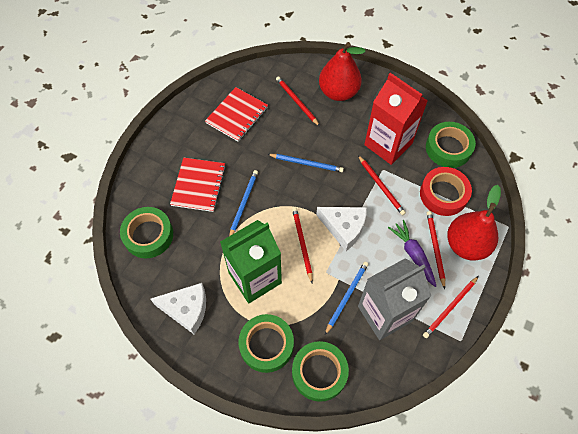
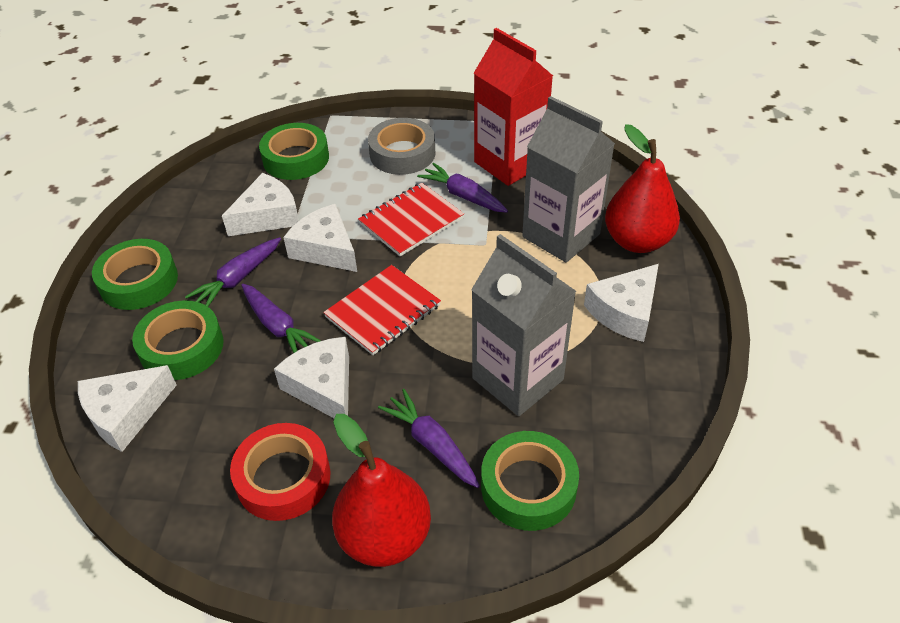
blue pencil: 3 -> 0
green carton: 1 -> 0
grey carton: 1 -> 2
grey tape: 0 -> 1
purple carrot: 1 -> 4
red pencil: 5 -> 0
white cheese: 2 -> 5

